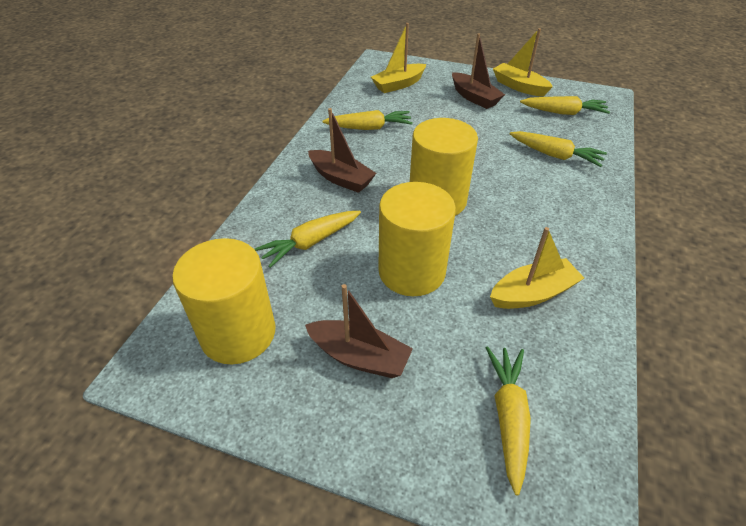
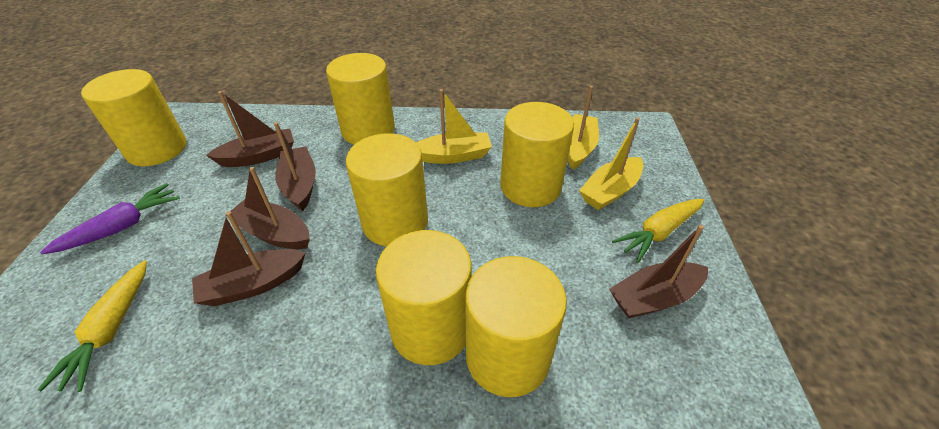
brown boat: 3 -> 5
purple carrot: 0 -> 1
yellow carrot: 5 -> 2
yellow cylinder: 3 -> 6

